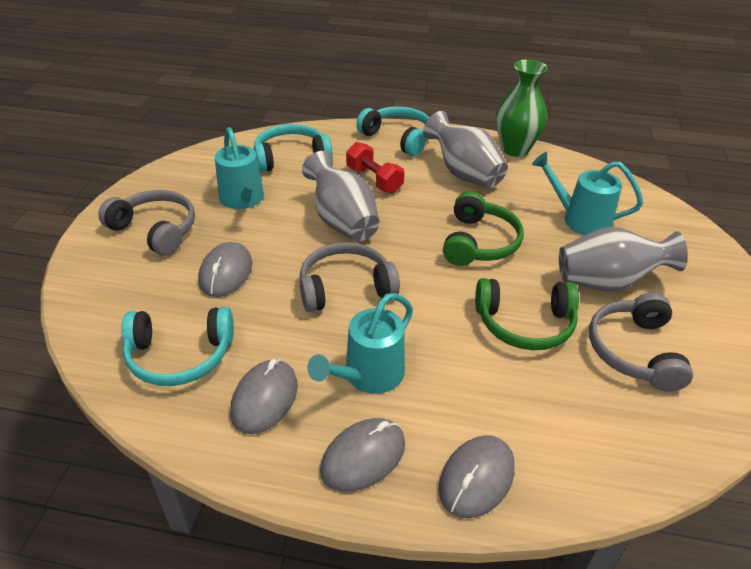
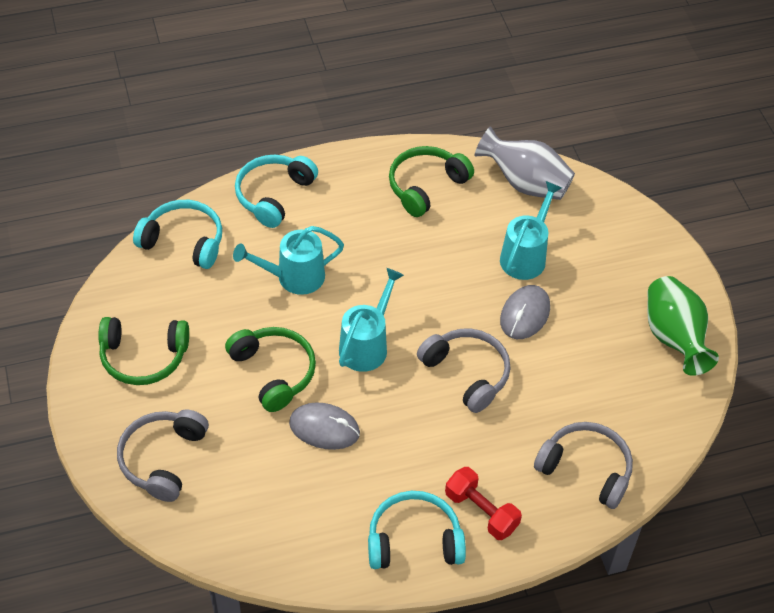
green headphones: 2 -> 3
grey mouse: 4 -> 2
grey vase: 3 -> 1

